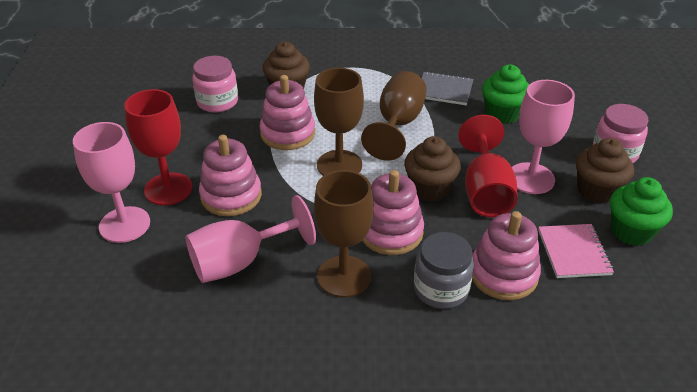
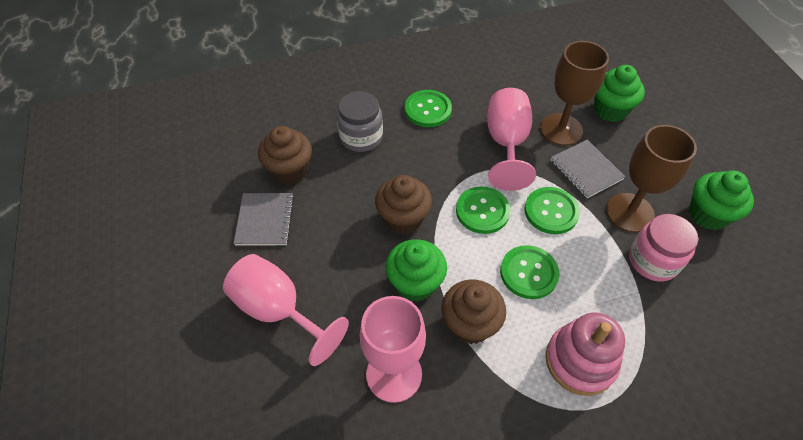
brown goblet: 3 -> 2
green button: 0 -> 4
green cupcake: 2 -> 3
grey notebook: 1 -> 2
pink jar: 2 -> 1
pink notebook: 1 -> 0
pink stacking toy: 4 -> 1
red goblet: 2 -> 0

